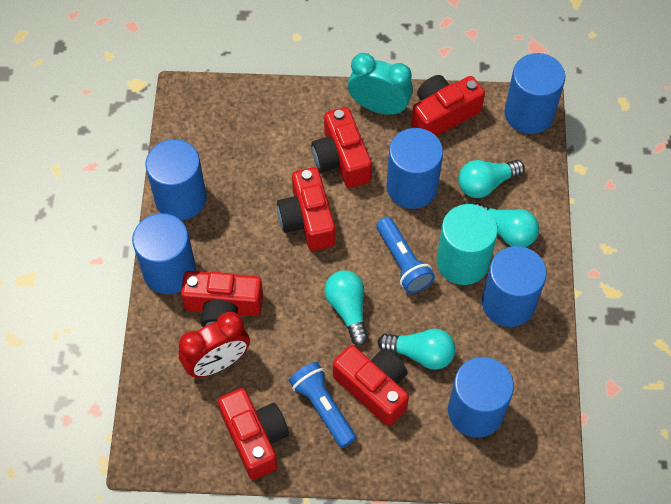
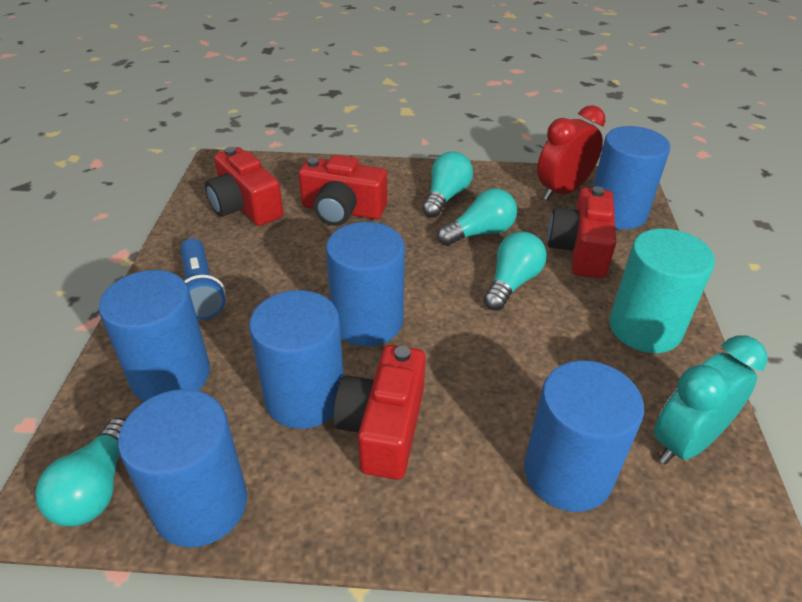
blue flashlight: 2 -> 1
red camera: 6 -> 4

